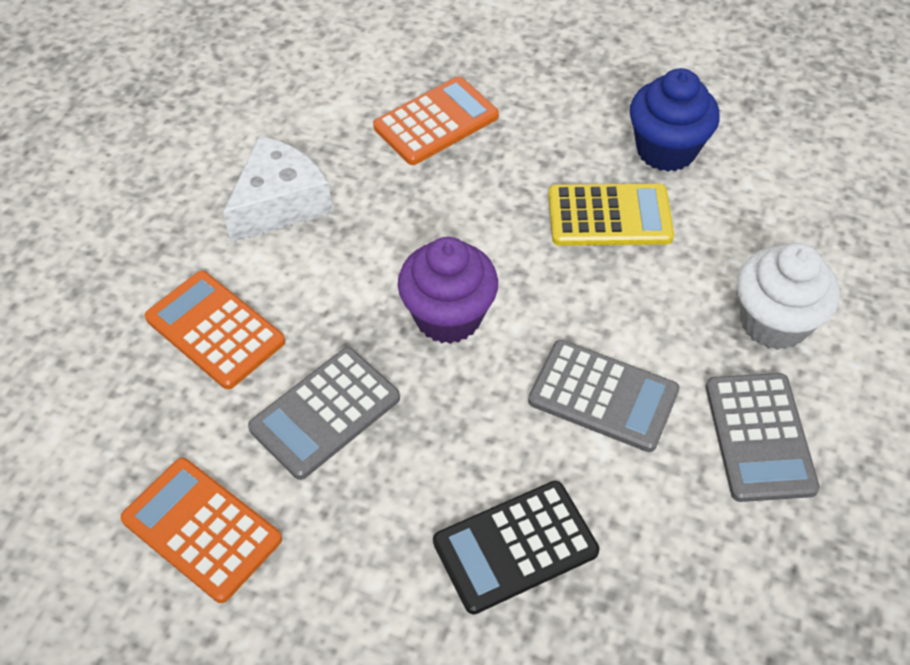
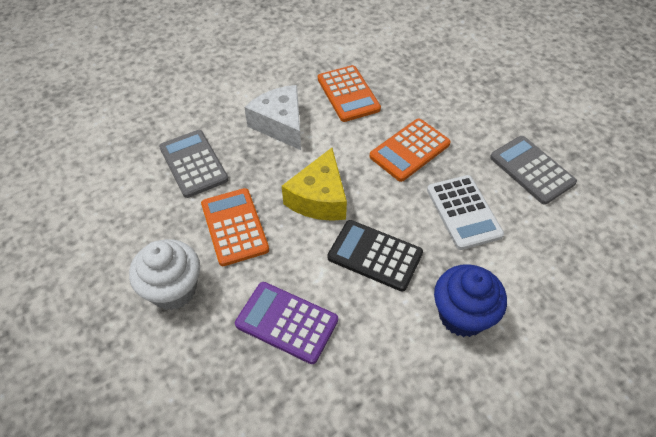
grey calculator: 3 -> 2
purple calculator: 0 -> 1
purple cupcake: 1 -> 0
white calculator: 0 -> 1
yellow calculator: 1 -> 0
yellow cheese: 0 -> 1

